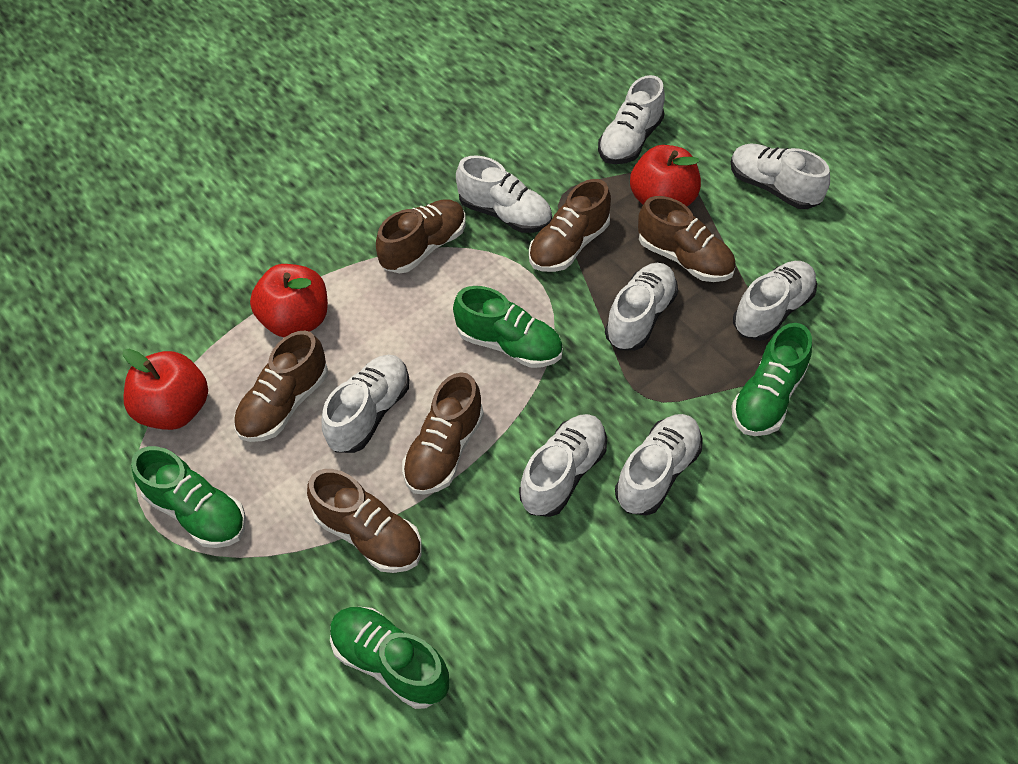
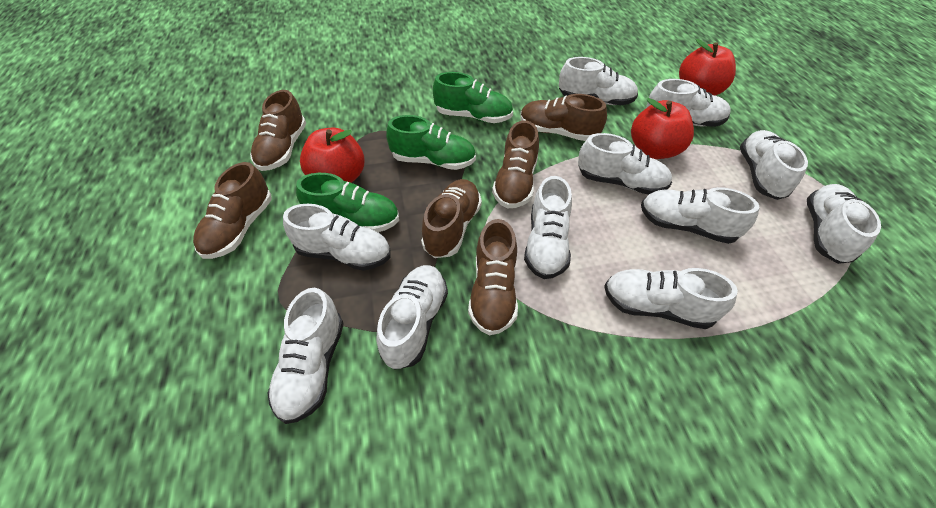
green shoe: 4 -> 3
white shoe: 8 -> 11

